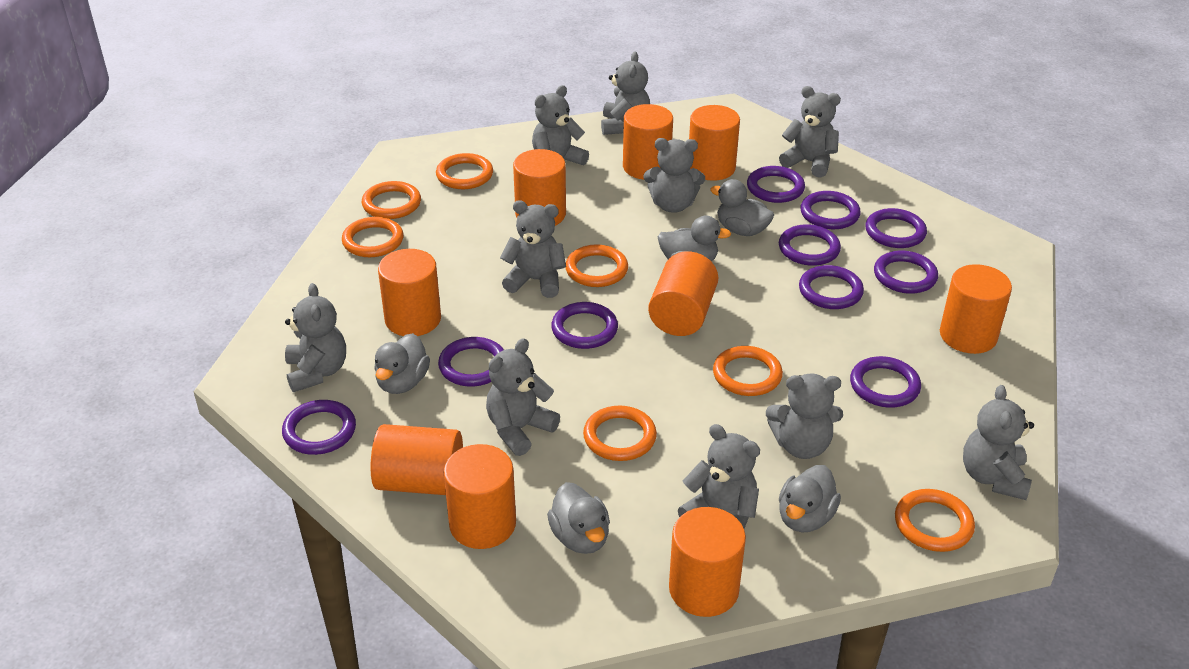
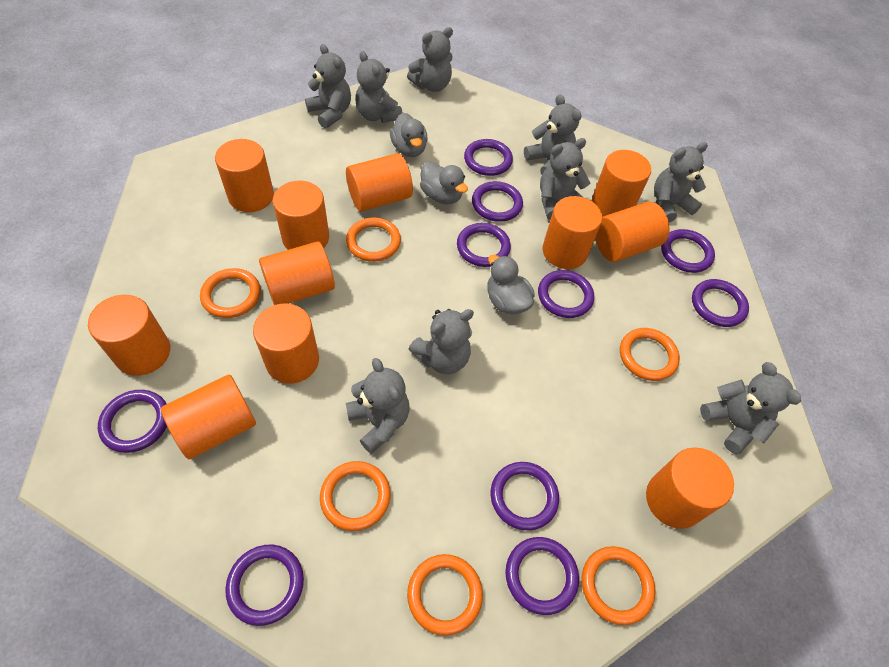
grey duck: 5 -> 3
grey teddy bear: 10 -> 9
orange cylinder: 9 -> 11
orange ring: 7 -> 6

